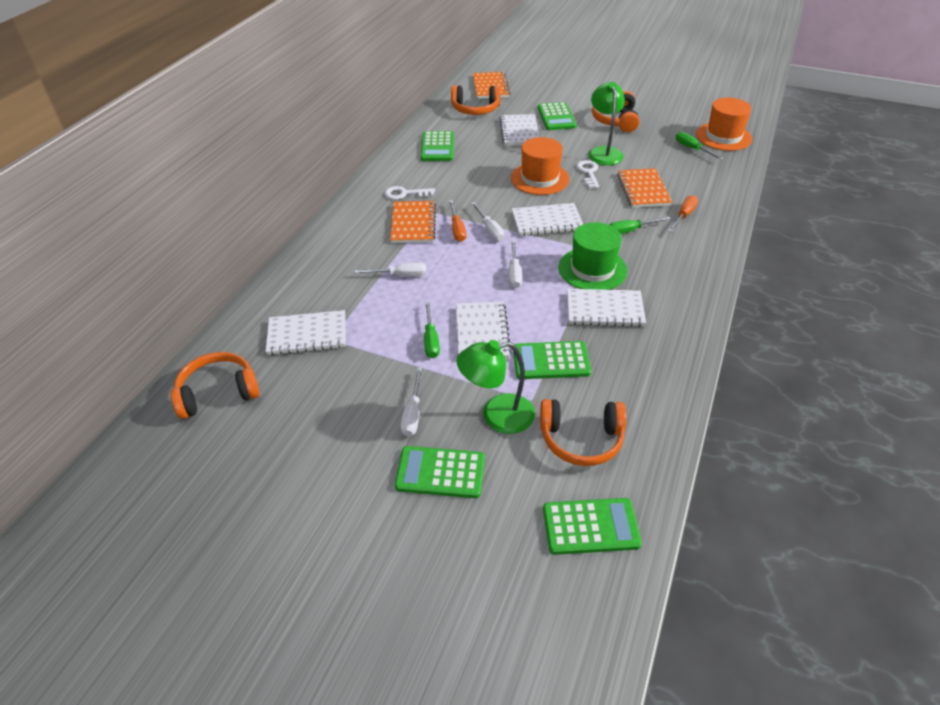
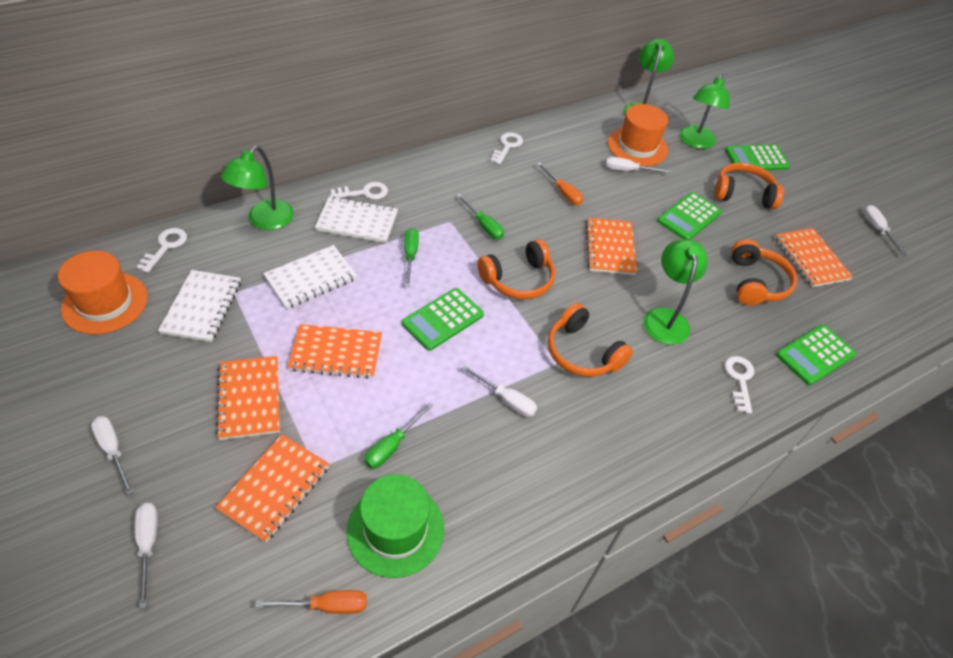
green calculator: 5 -> 4
green lamp: 2 -> 4
orange notebook: 3 -> 5
white key: 2 -> 4
white notebook: 5 -> 3
white screwdriver: 4 -> 5

